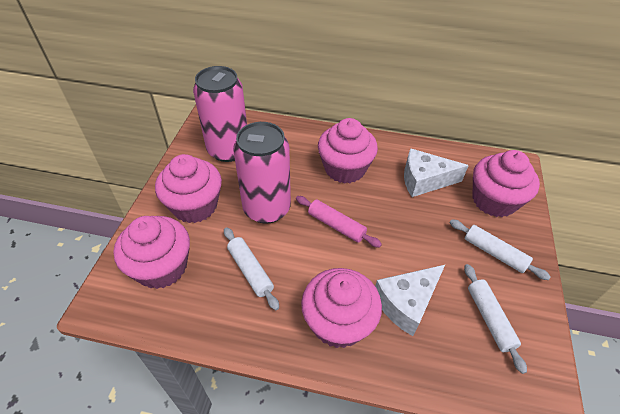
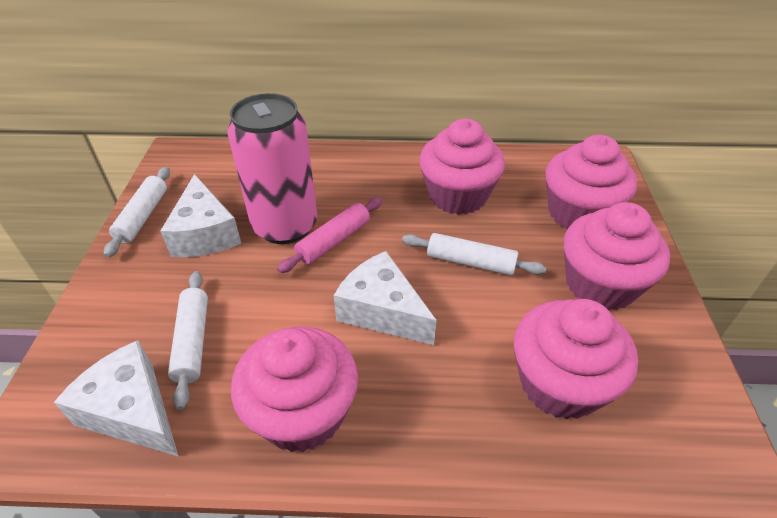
pink can: 2 -> 1
white cheese: 2 -> 3

